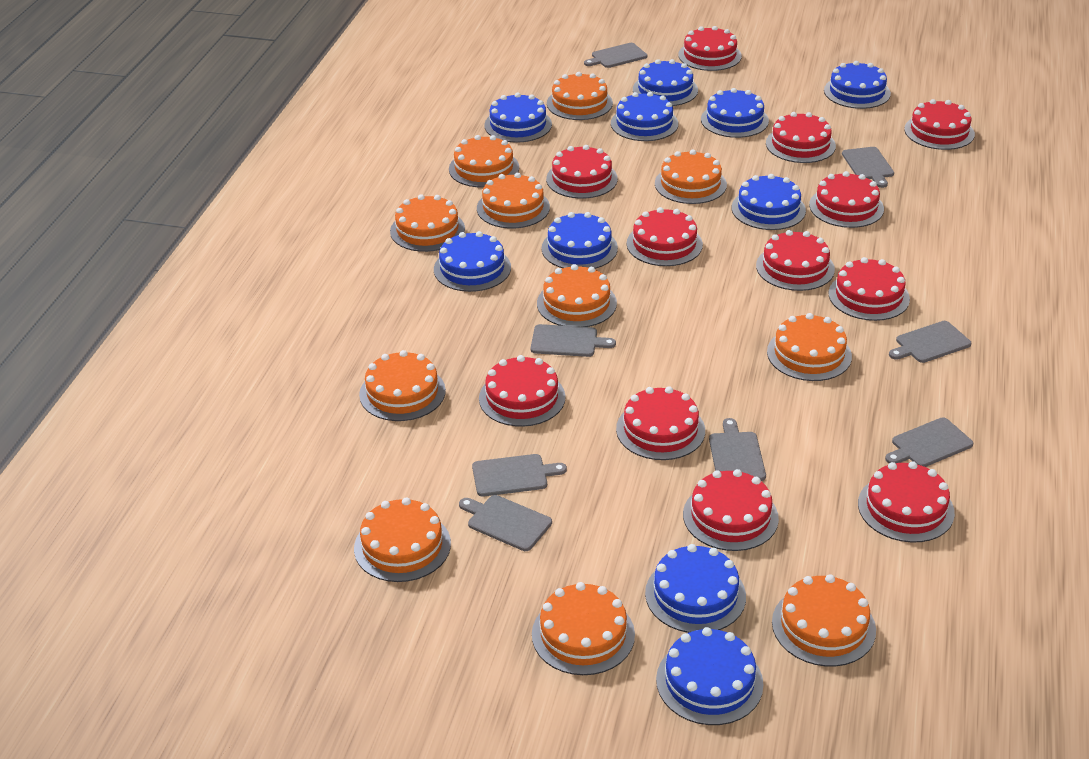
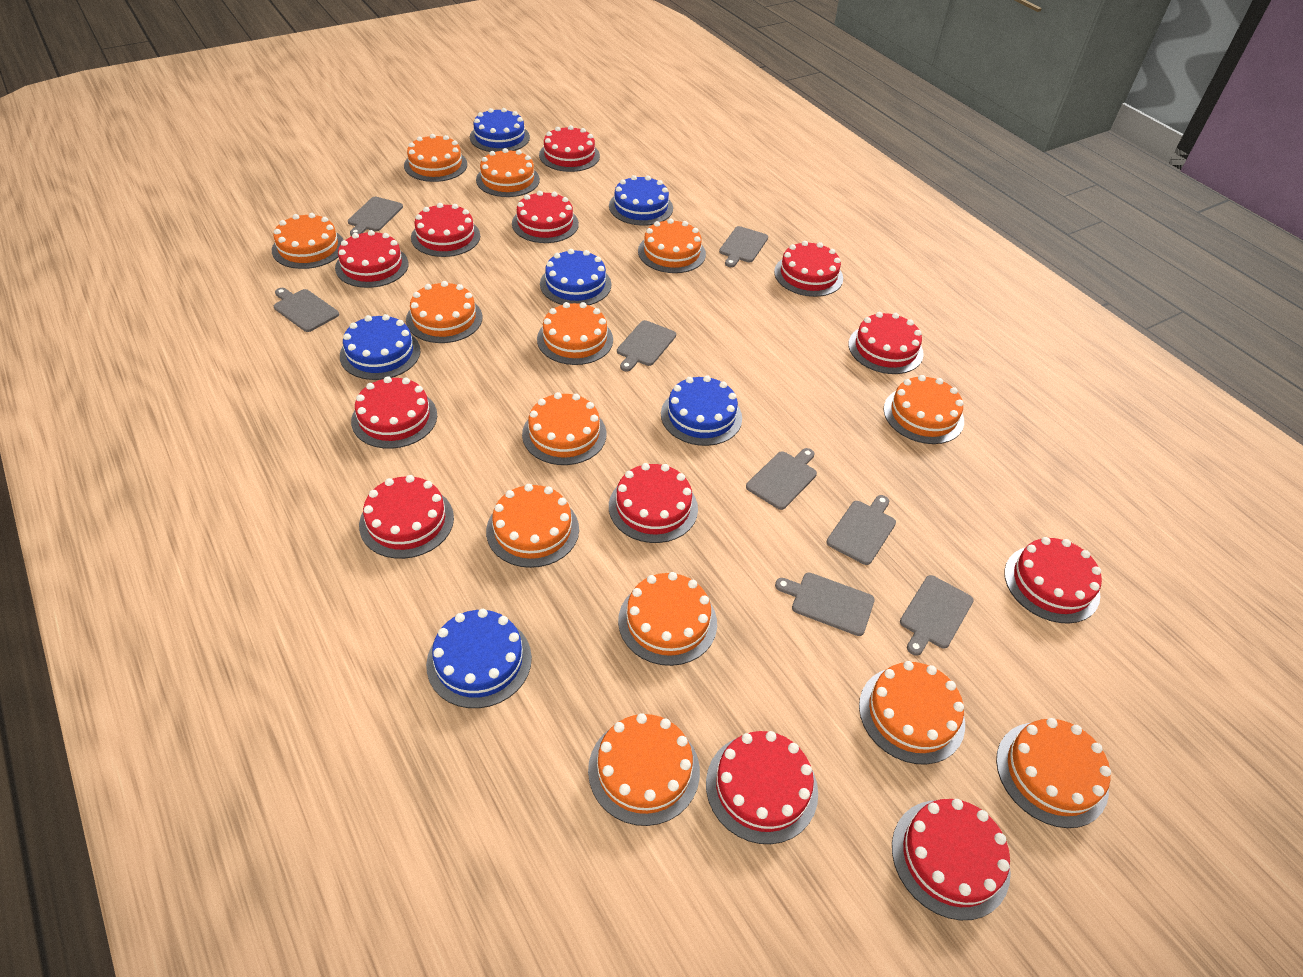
blue cake: 10 -> 6
orange cake: 11 -> 13

